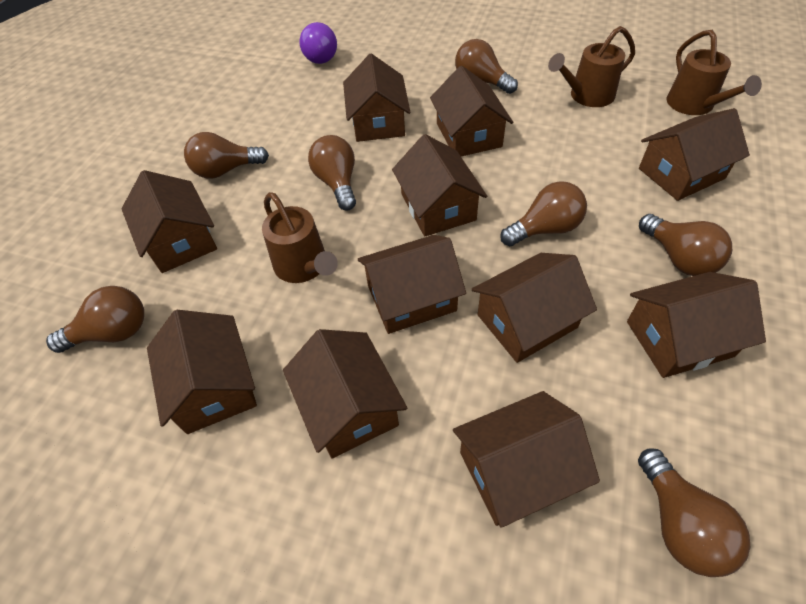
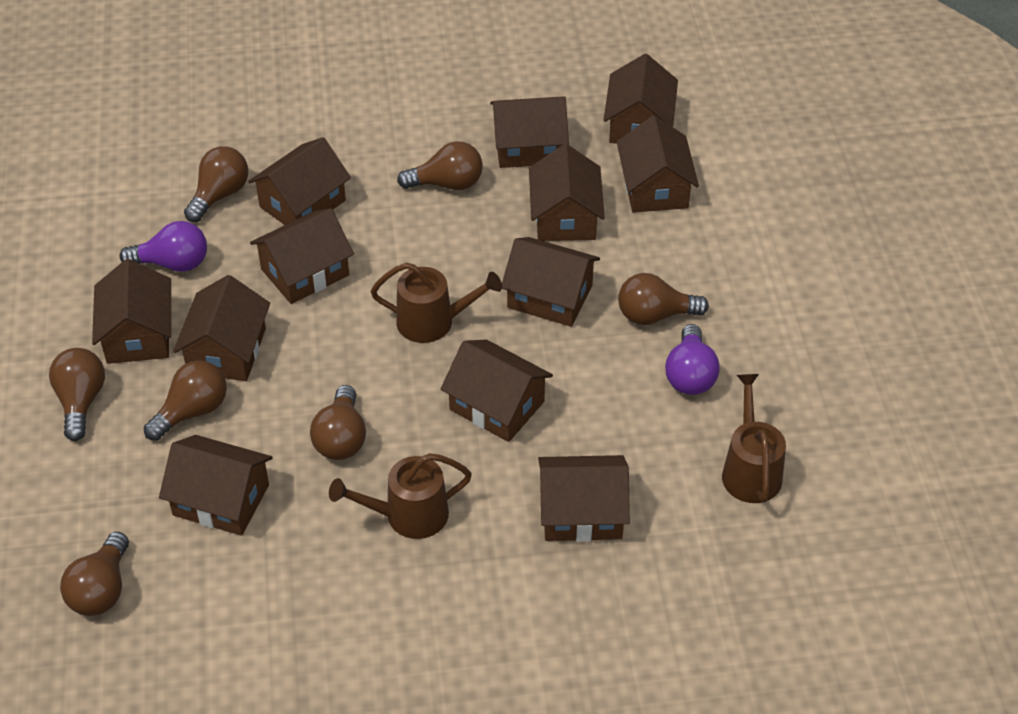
brown house: 11 -> 12
purple light bulb: 1 -> 2

